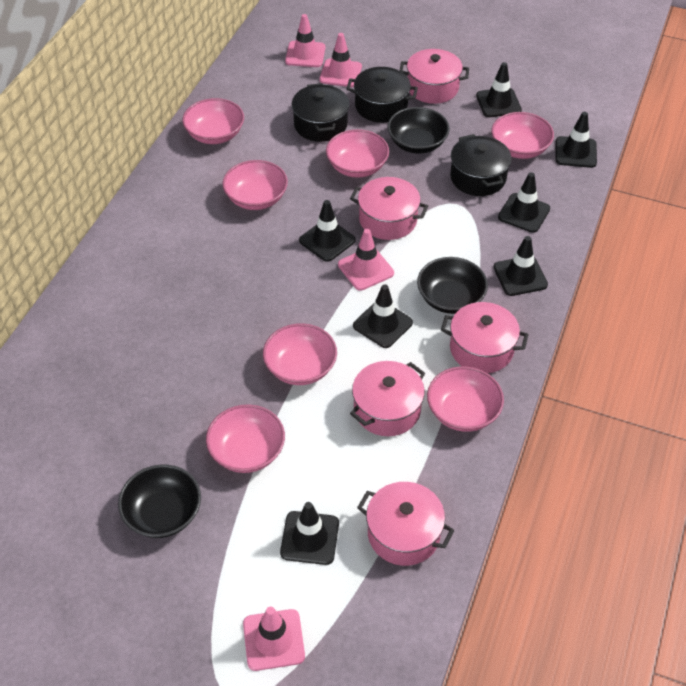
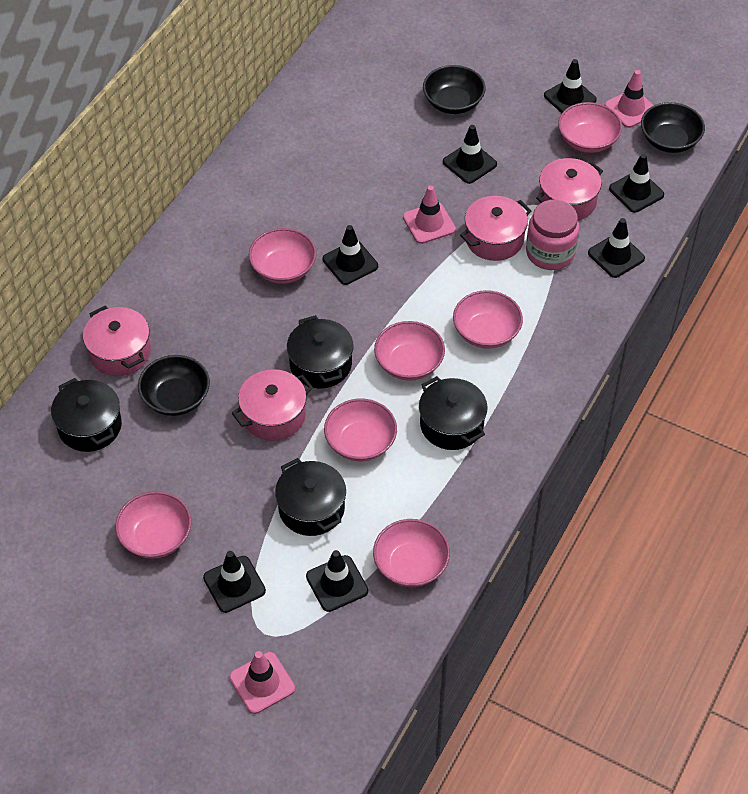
black pot: 3 -> 4
pink jar: 0 -> 1
pink pot: 5 -> 4
pink traffic cone: 4 -> 3

